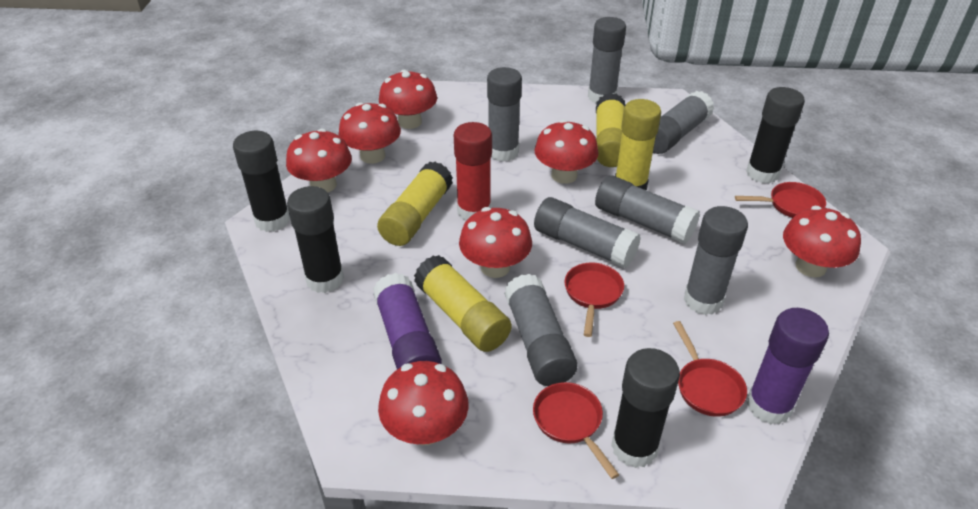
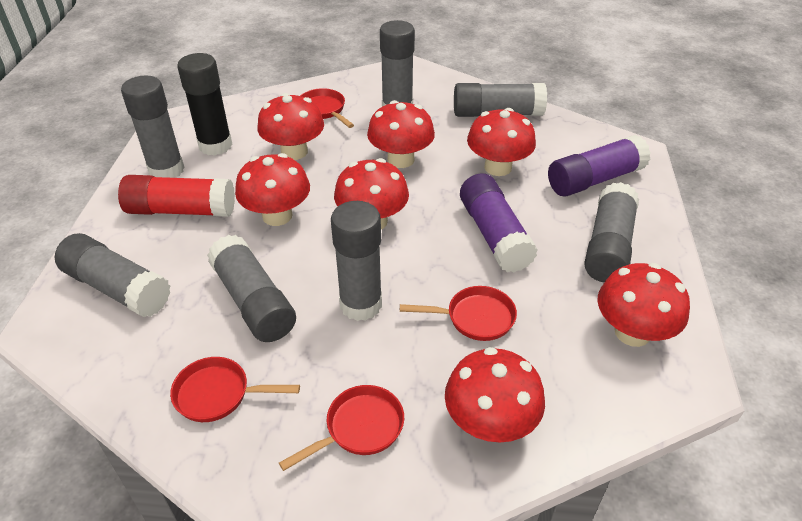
black glue stick: 4 -> 1
yellow glue stick: 4 -> 0

